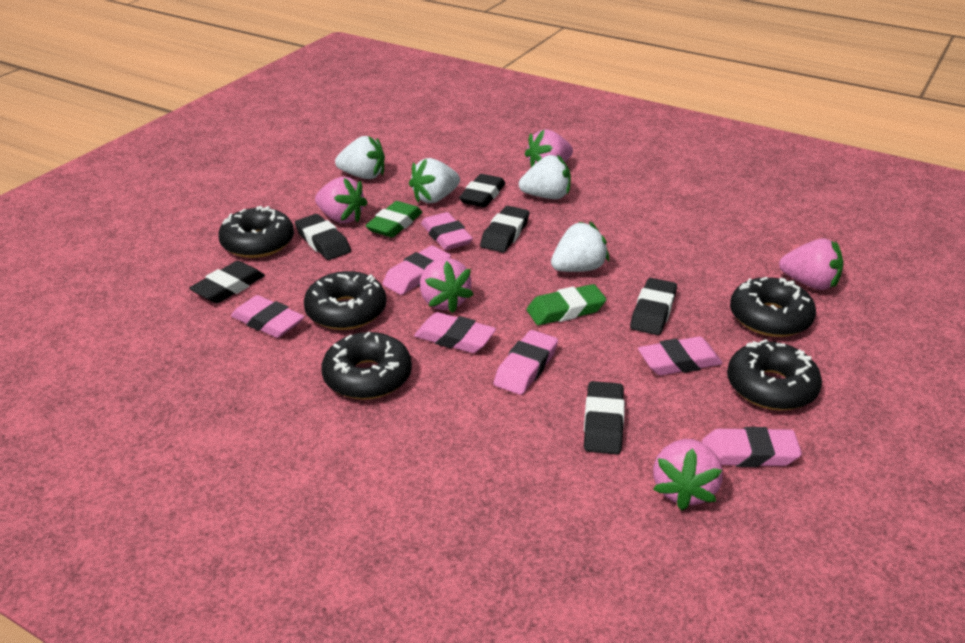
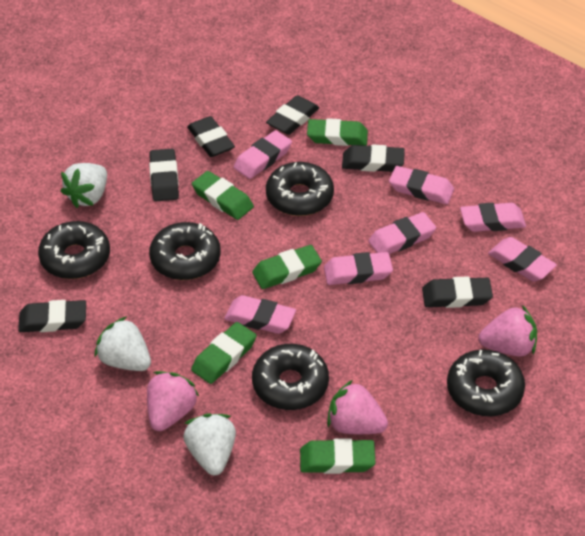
green eraser: 2 -> 5
pink strawberry: 5 -> 3
white strawberry: 4 -> 3

